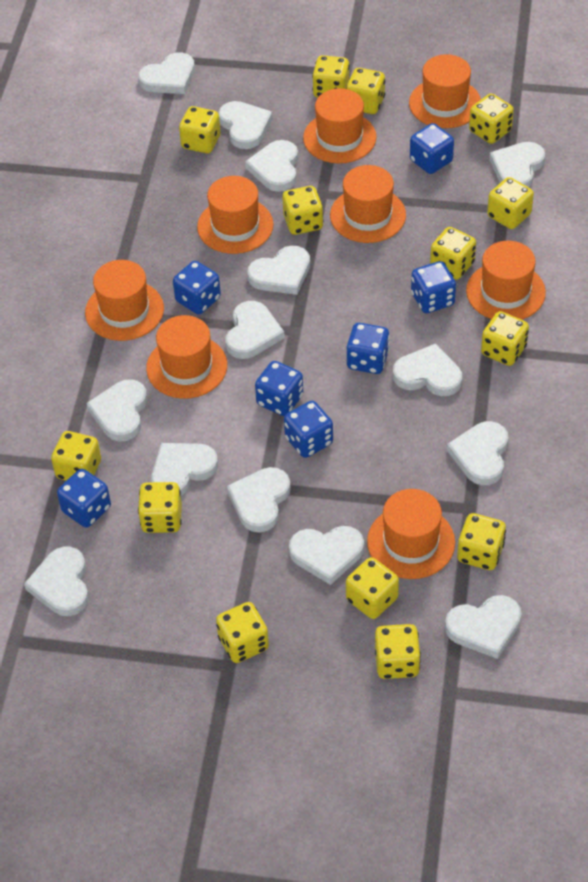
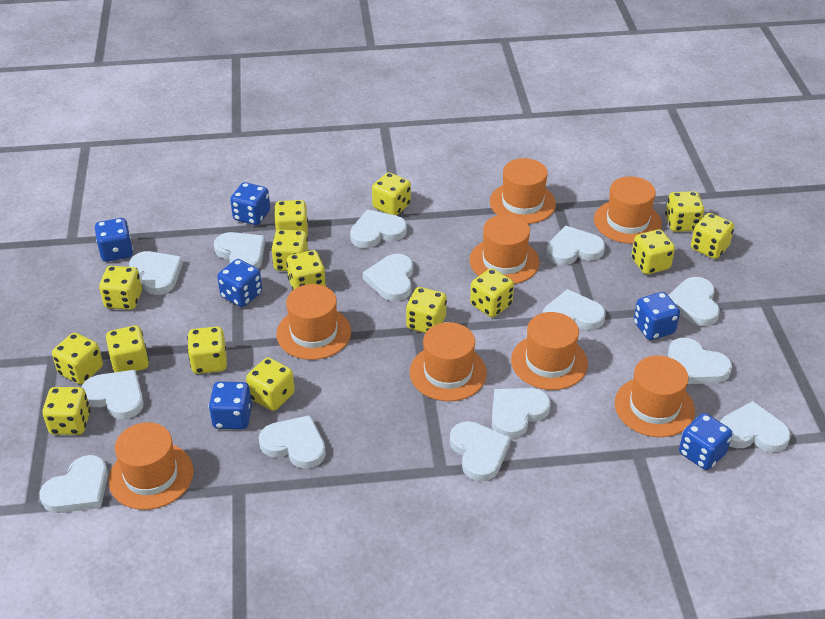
blue dice: 7 -> 6
yellow dice: 14 -> 15

